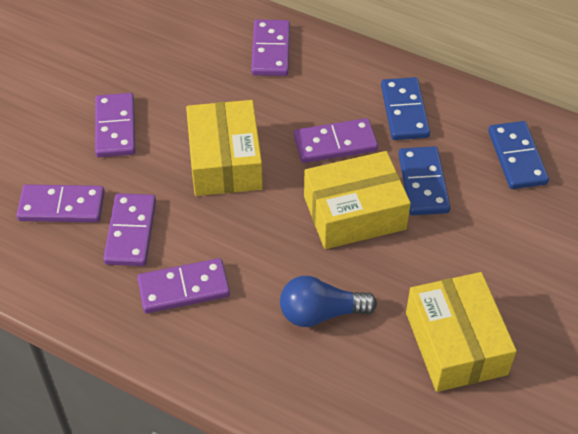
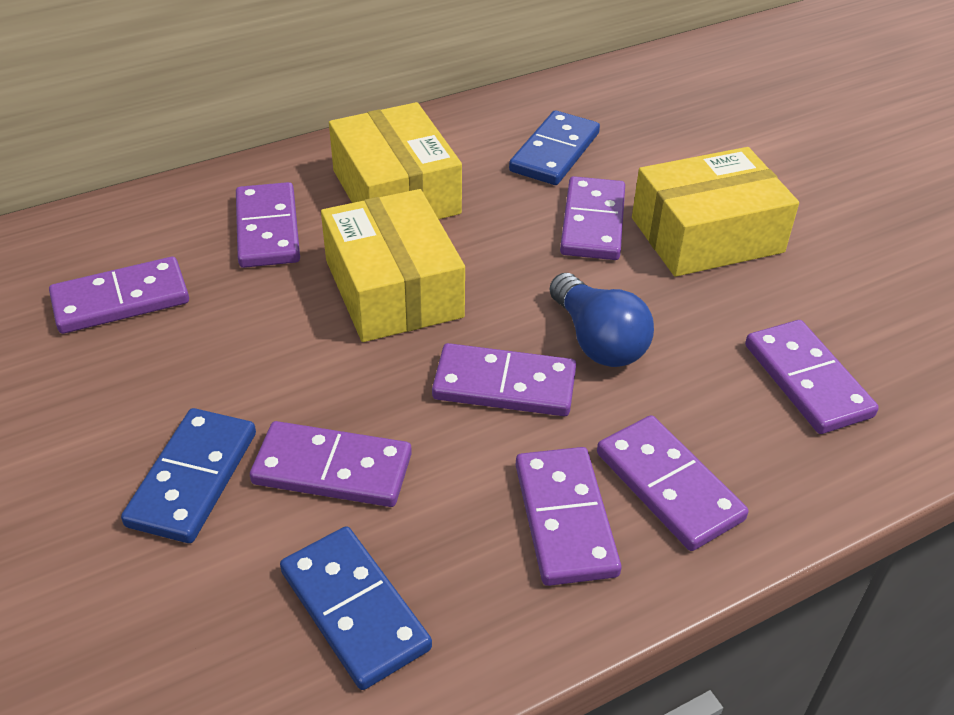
purple domino: 6 -> 8

